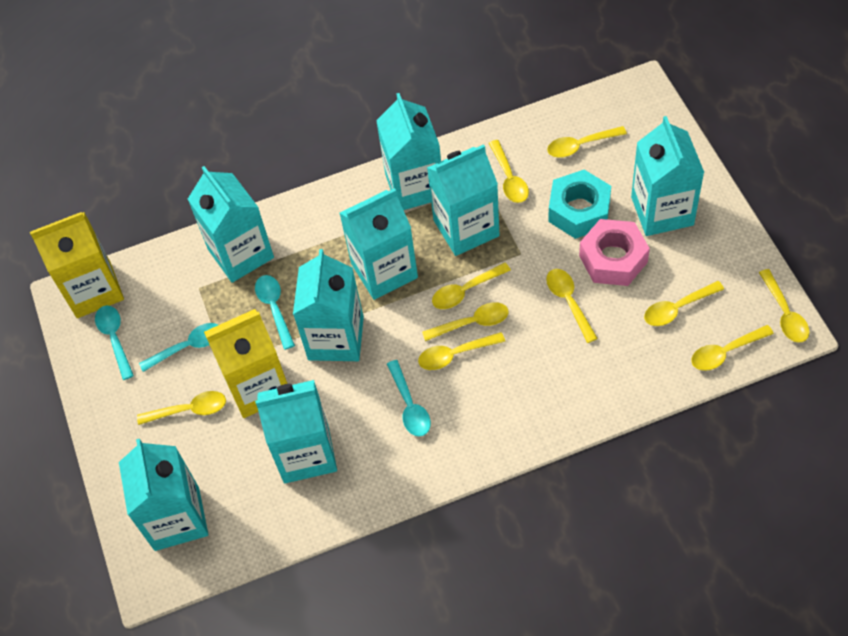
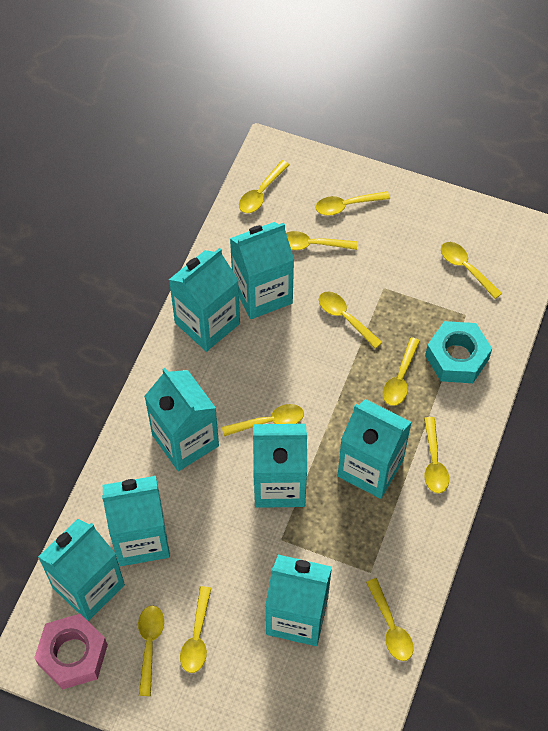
turquoise spoon: 4 -> 0
yellow carton: 2 -> 0
yellow spoon: 10 -> 11

